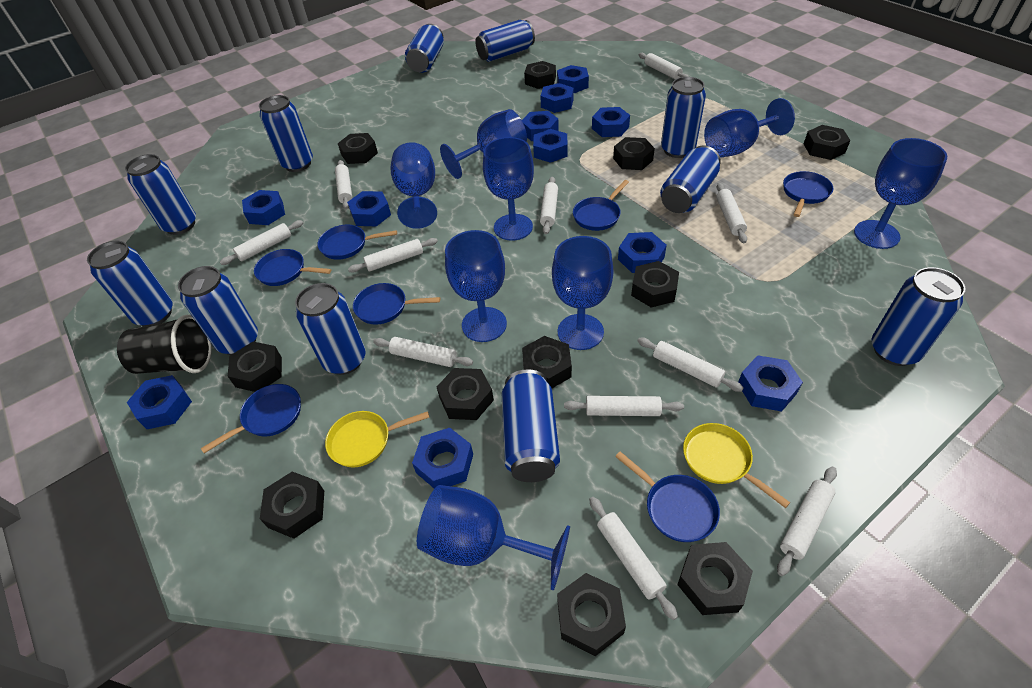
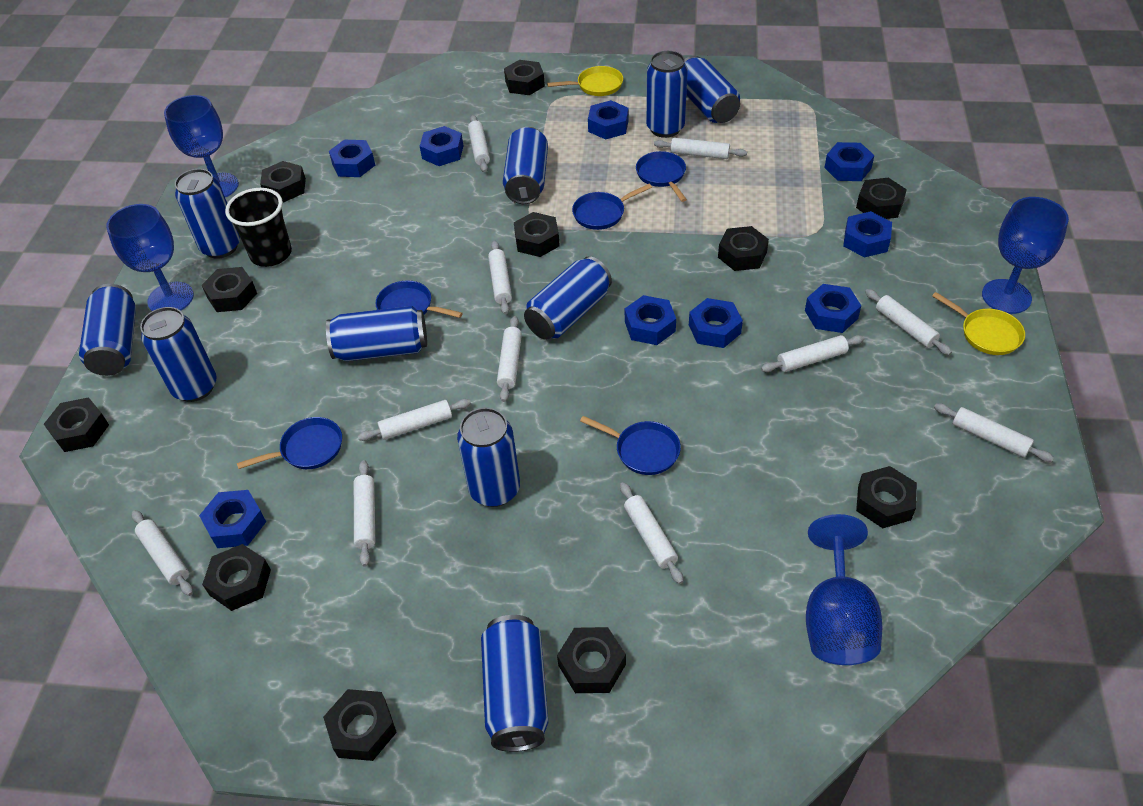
blue can: 11 -> 10
blue goblet: 8 -> 4
blue nut: 11 -> 9
blue pan: 7 -> 5

